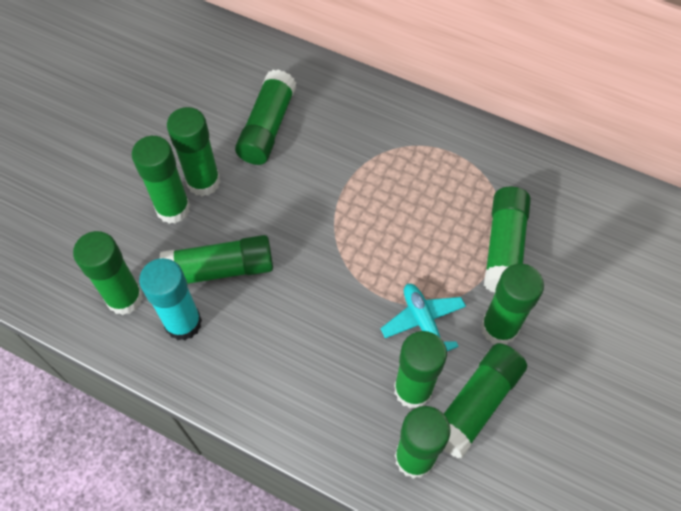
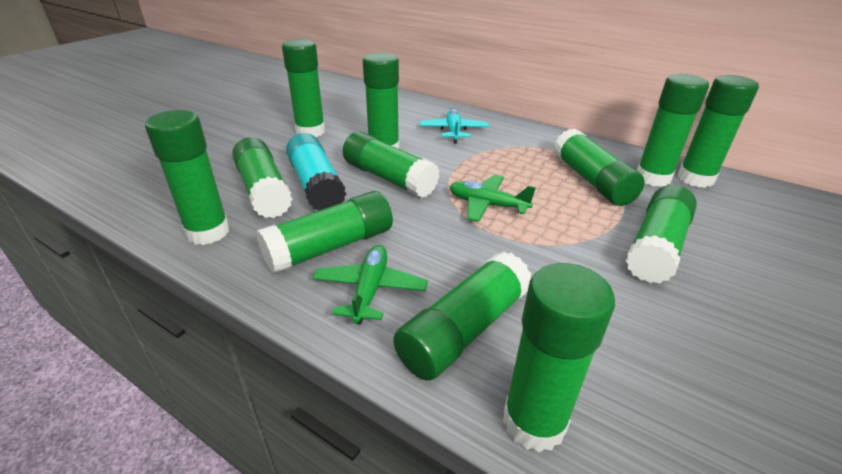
green glue stick: 10 -> 12
green plane: 0 -> 2

